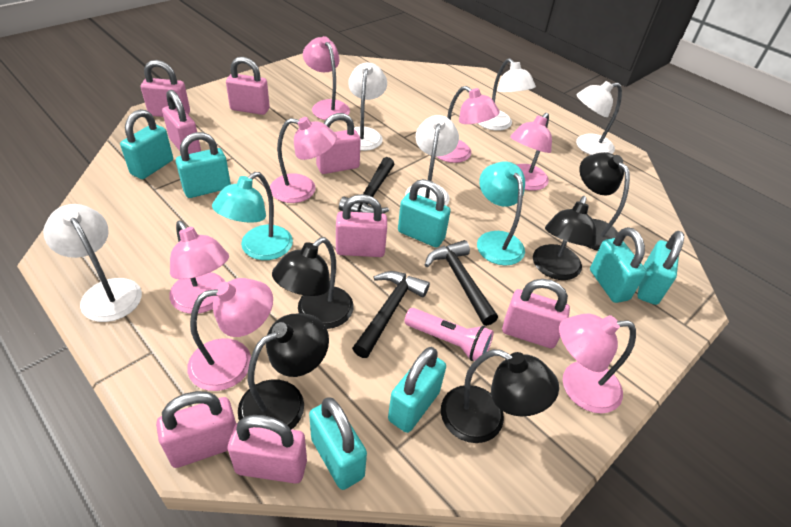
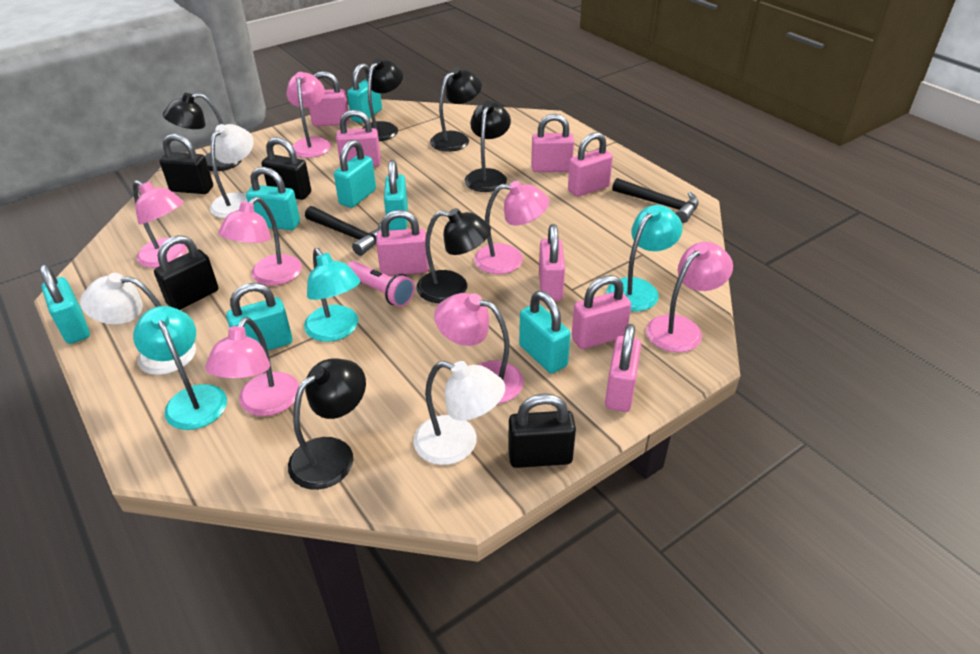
black hammer: 3 -> 2
black lamp: 5 -> 6
black padlock: 0 -> 4
turquoise lamp: 2 -> 3
white lamp: 5 -> 3

